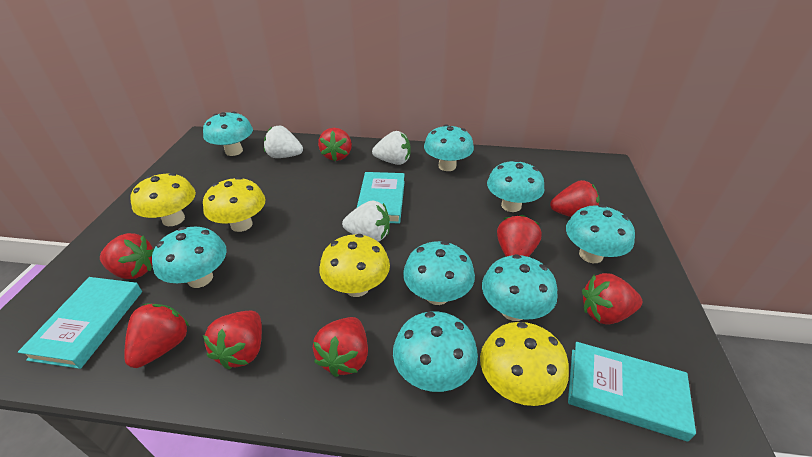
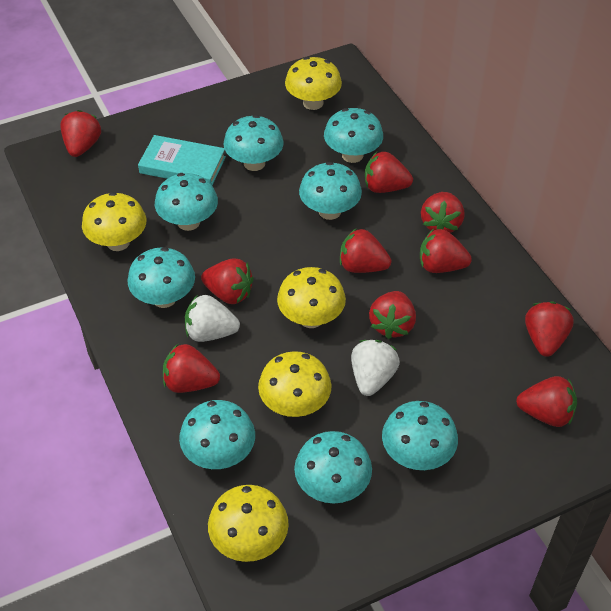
red strawberry: 8 -> 10
turquoise book: 3 -> 1
white strawberry: 3 -> 2
yellow mushroom: 4 -> 5

